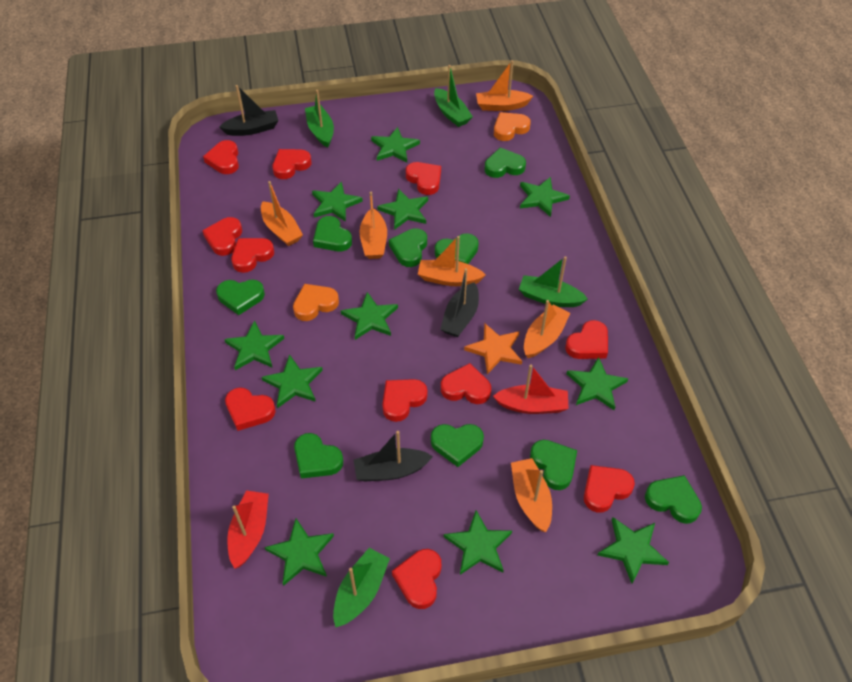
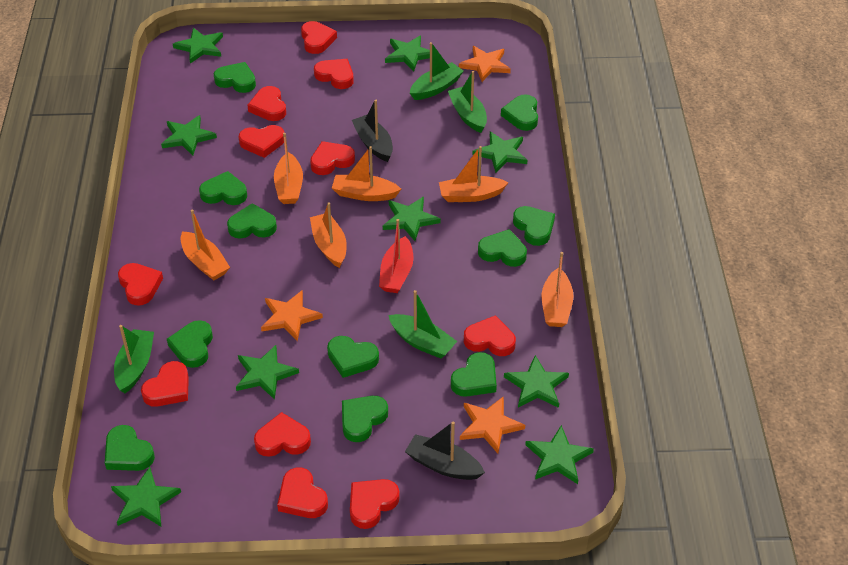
black boat: 3 -> 2
green heart: 9 -> 11
green star: 11 -> 9
orange heart: 2 -> 0
orange star: 1 -> 3
red boat: 2 -> 1

